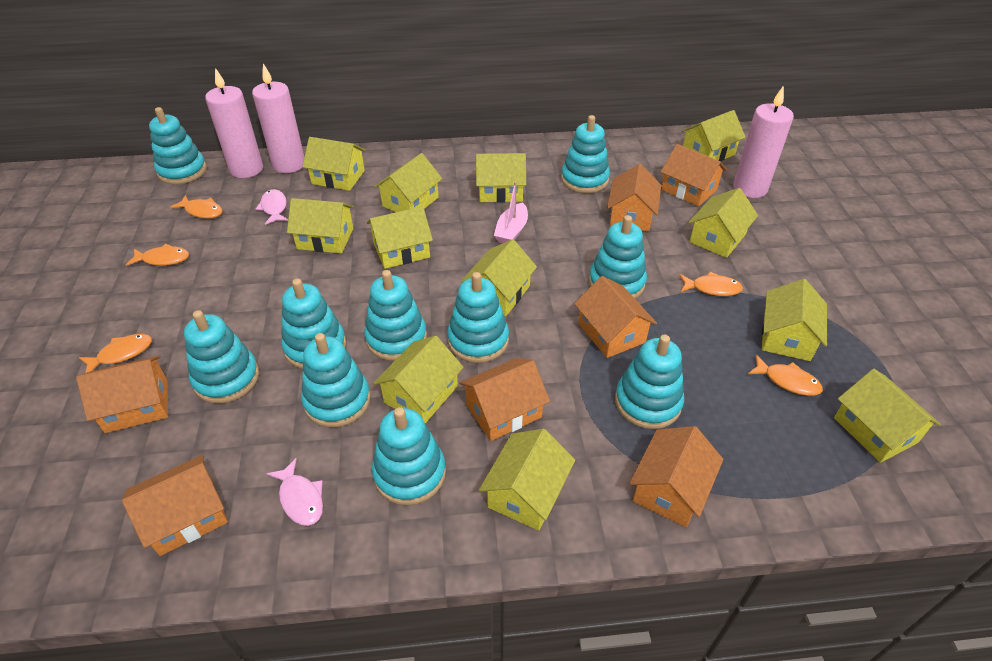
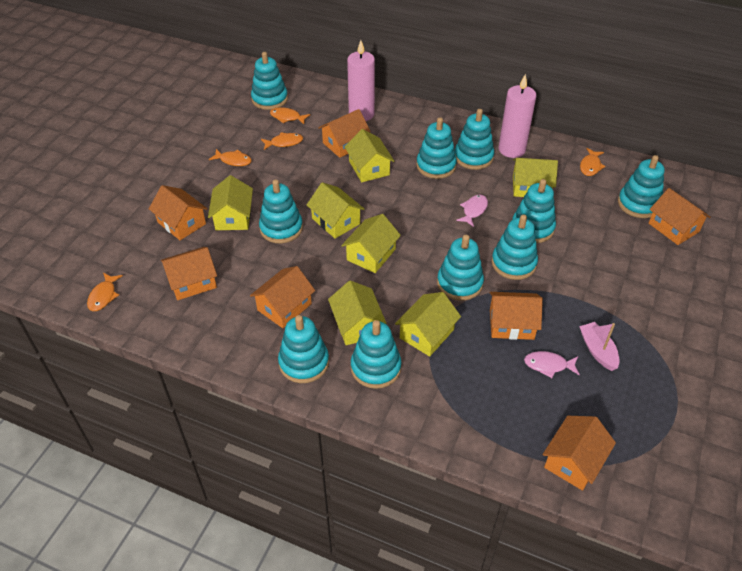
pink candle: 3 -> 2
yellow house: 12 -> 7

